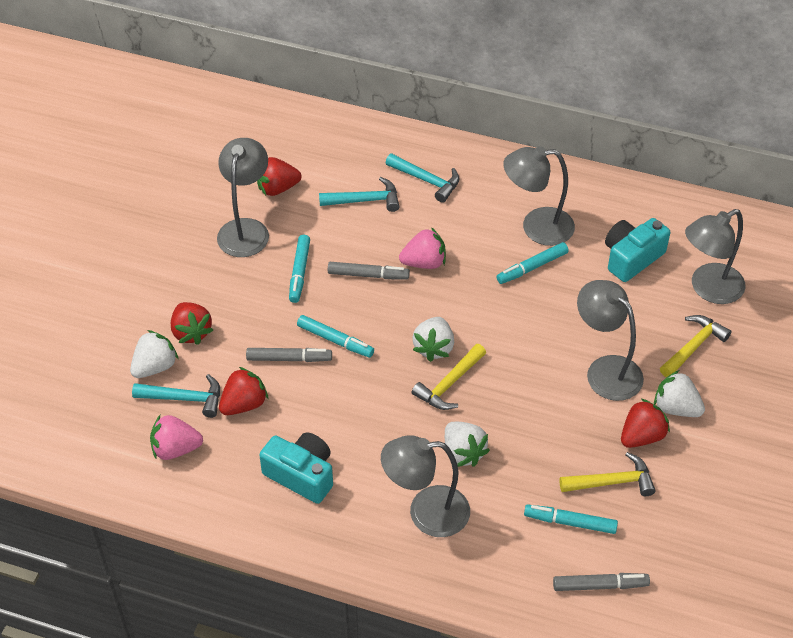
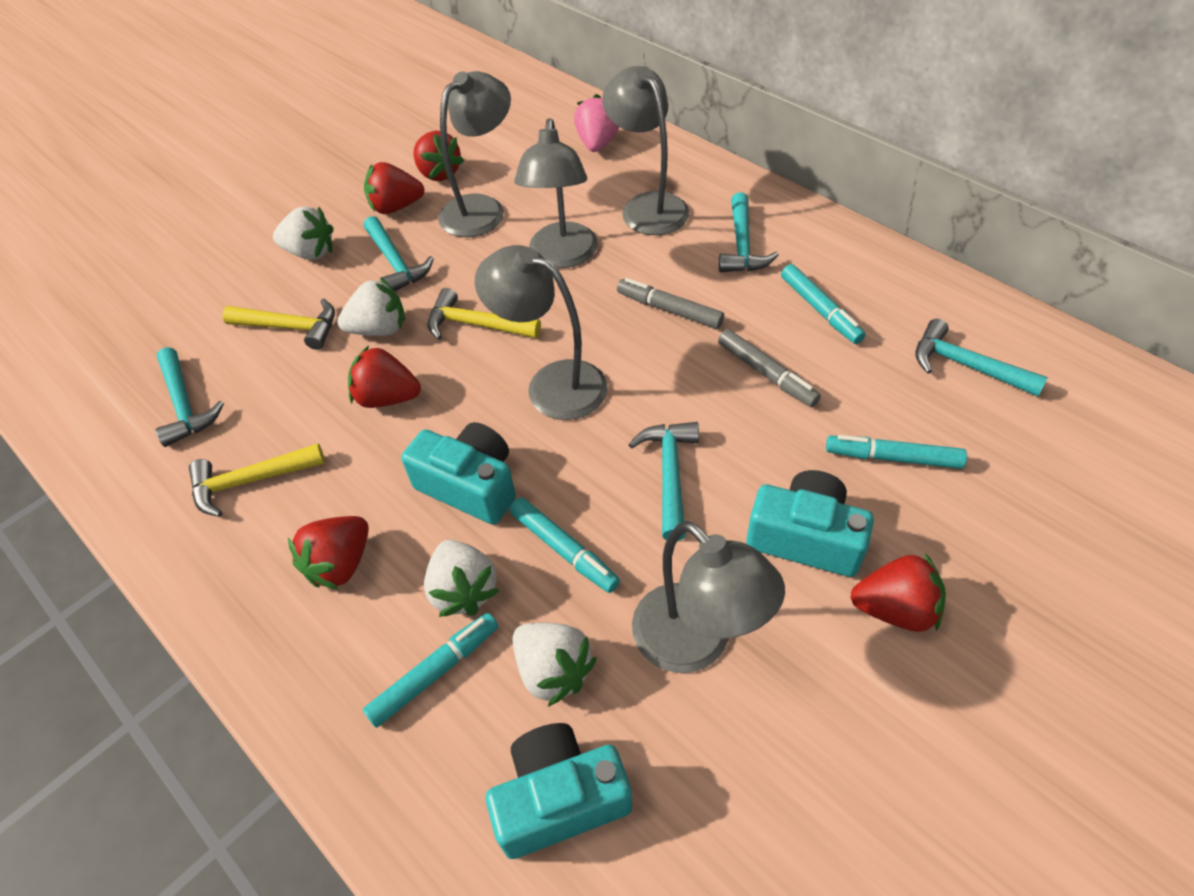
grey marker: 3 -> 2
pink strawberry: 2 -> 1
red strawberry: 4 -> 5
turquoise camera: 2 -> 3
turquoise hammer: 3 -> 5

